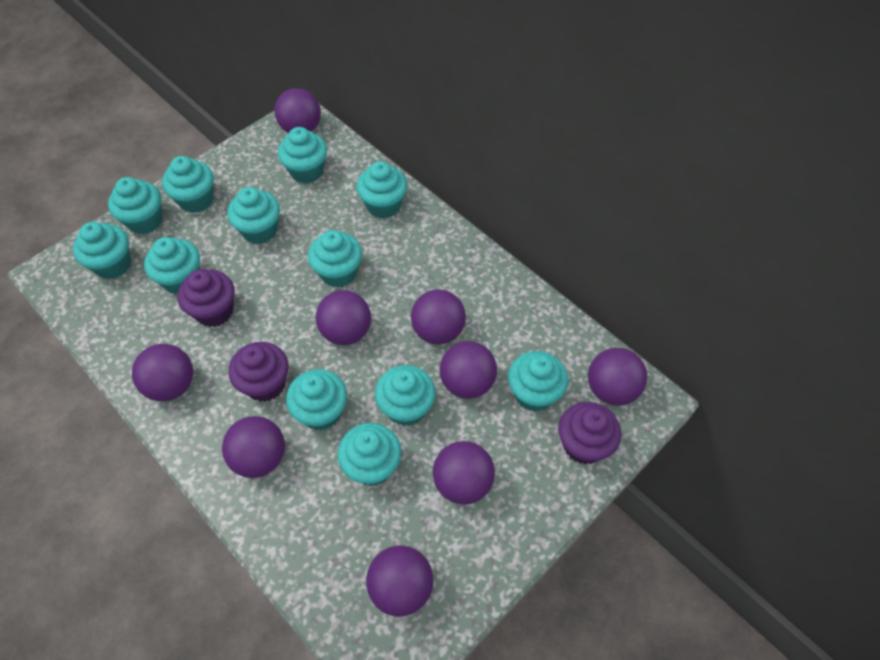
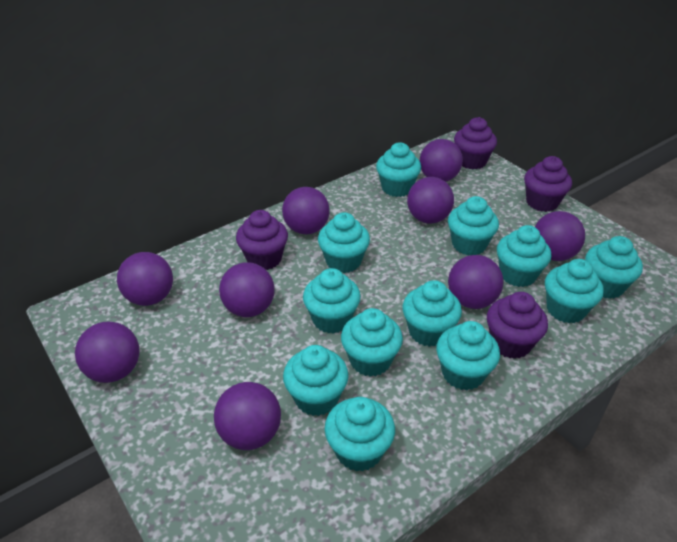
purple cupcake: 3 -> 4

